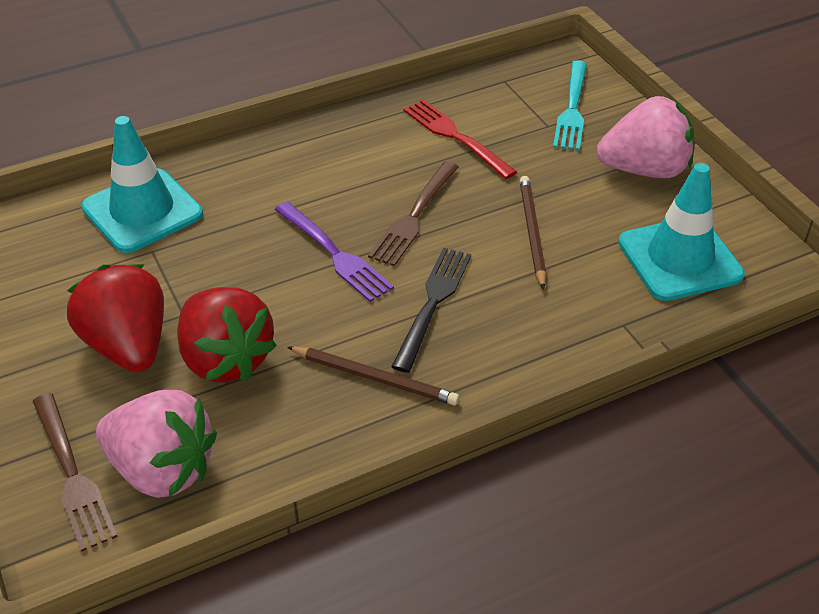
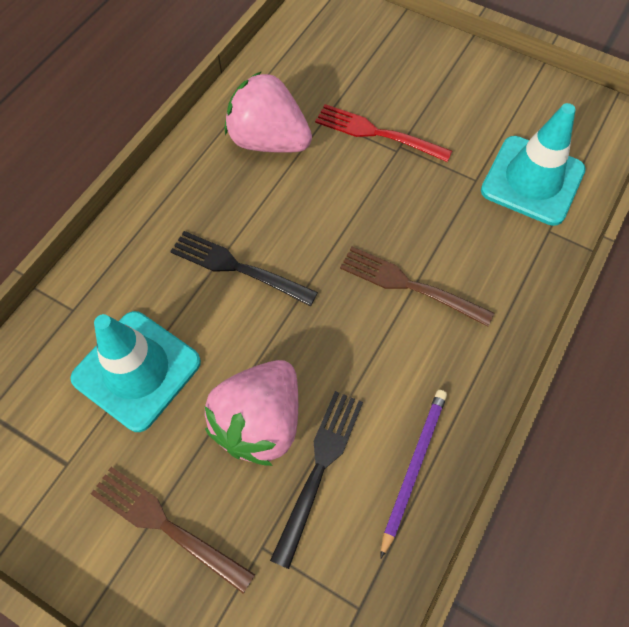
black fork: 1 -> 2
brown pencil: 2 -> 0
purple fork: 1 -> 0
purple pencil: 0 -> 1
red strawberry: 2 -> 0
turquoise fork: 1 -> 0

